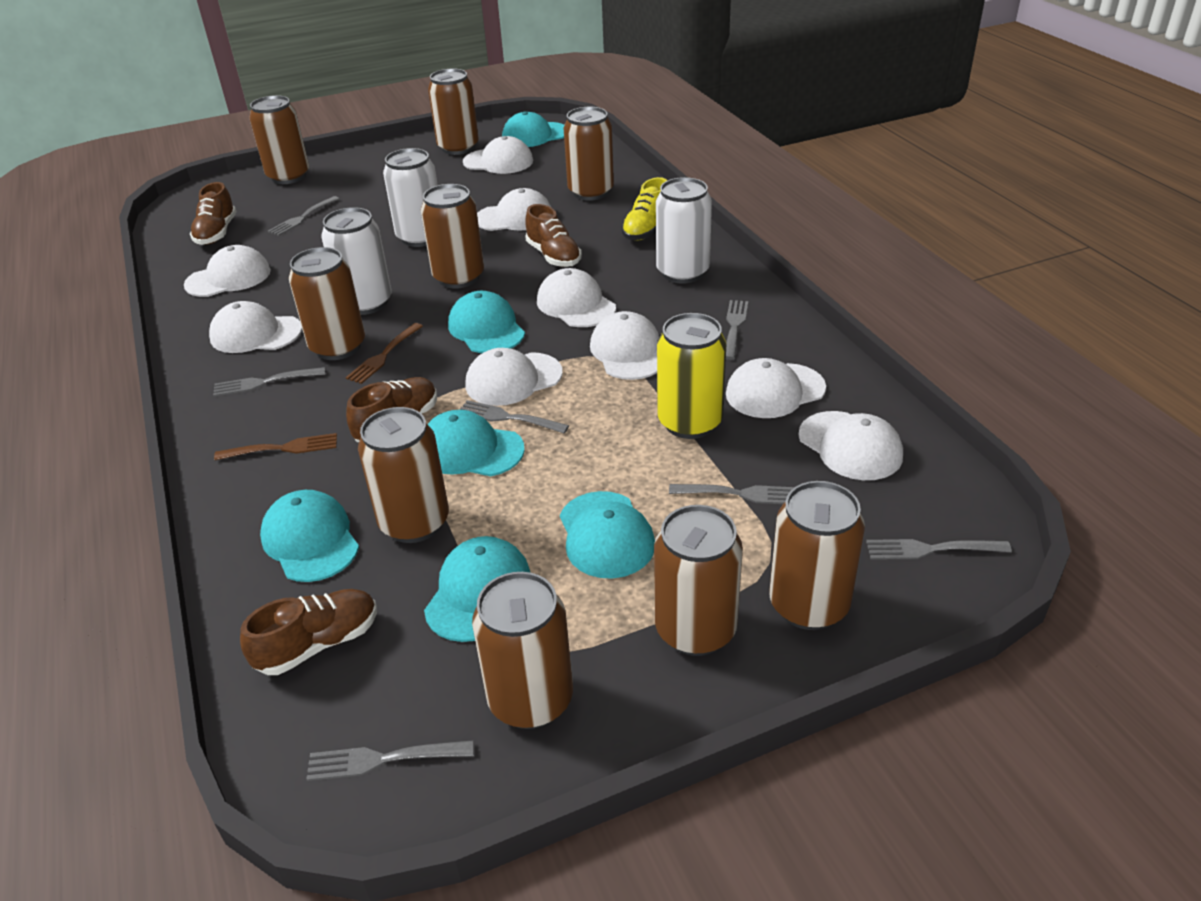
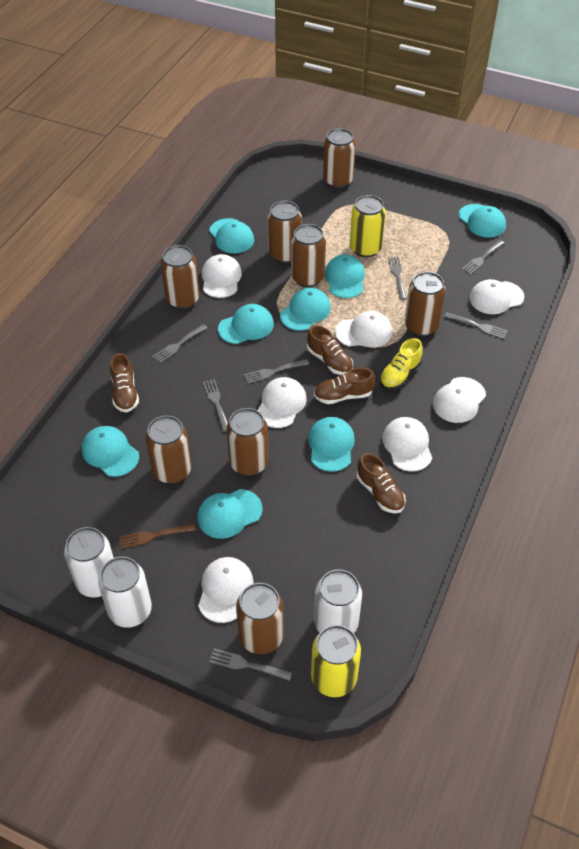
brown can: 9 -> 8
brown fork: 2 -> 1
turquoise cap: 6 -> 8
white cap: 9 -> 7
yellow can: 1 -> 2

